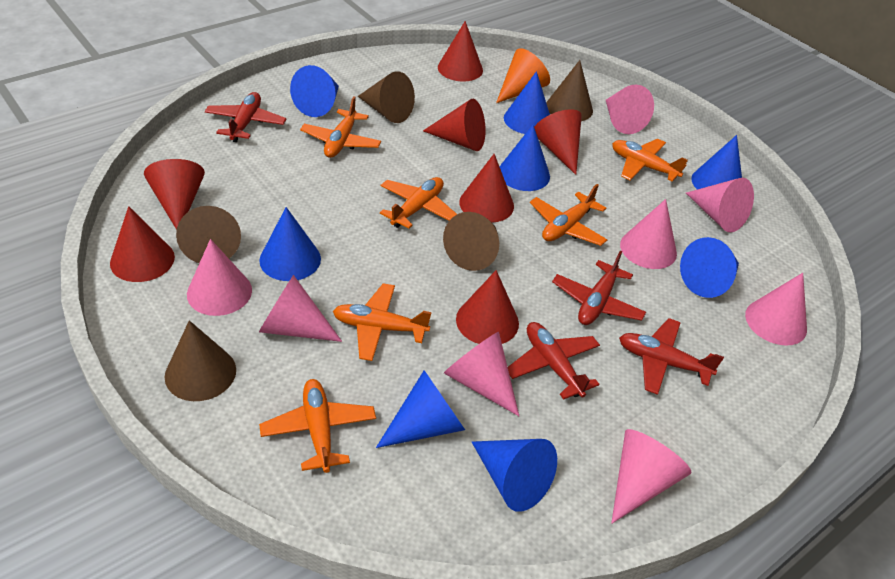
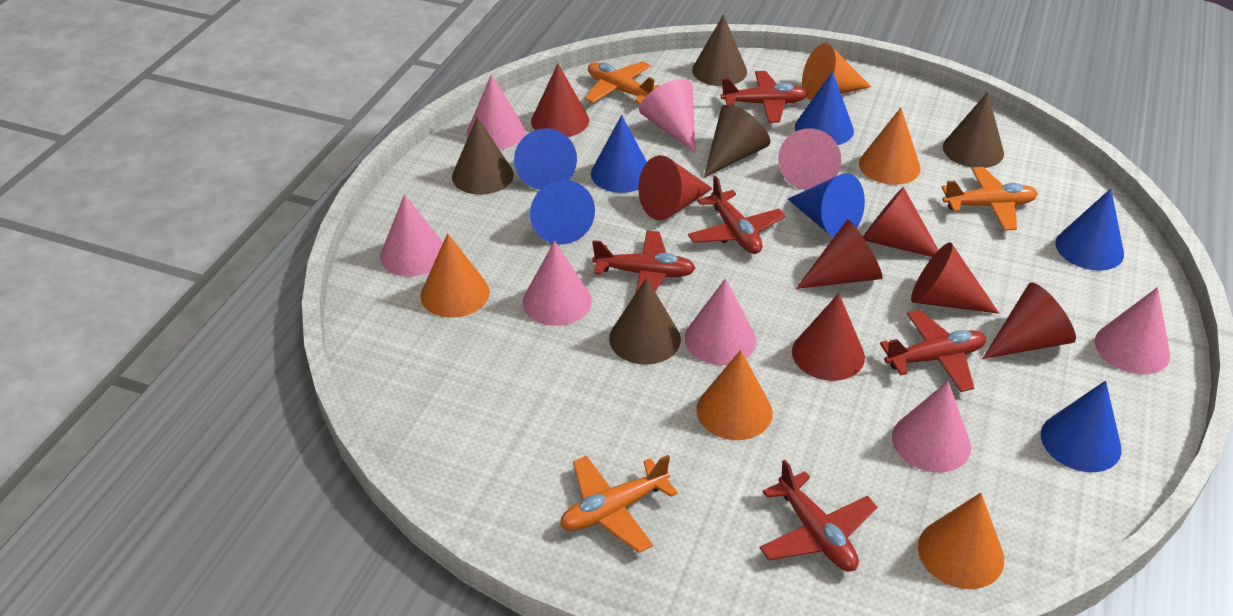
blue cone: 8 -> 7
orange cone: 1 -> 5
orange plane: 6 -> 3
red plane: 4 -> 5

